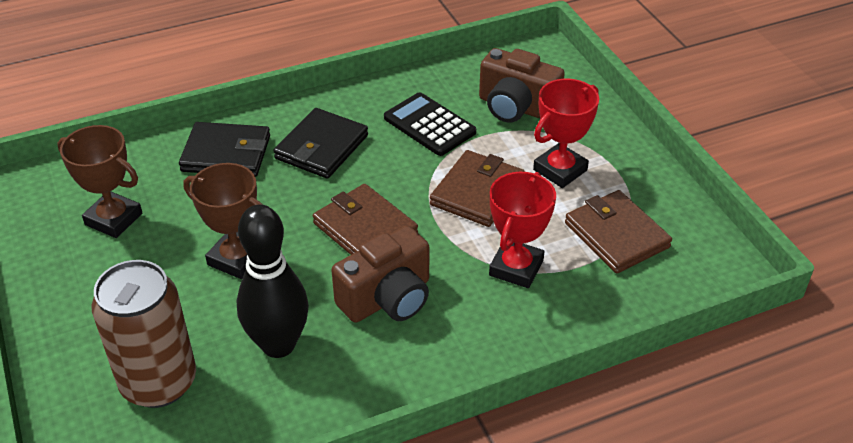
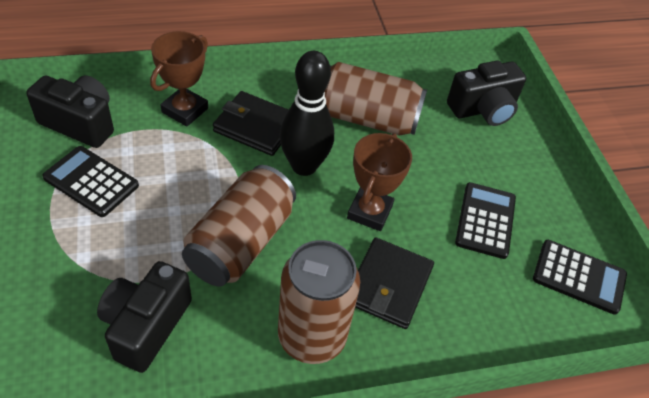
black calculator: 1 -> 3
black camera: 0 -> 3
brown camera: 2 -> 0
brown can: 1 -> 3
brown wallet: 3 -> 0
red trophy: 2 -> 0

